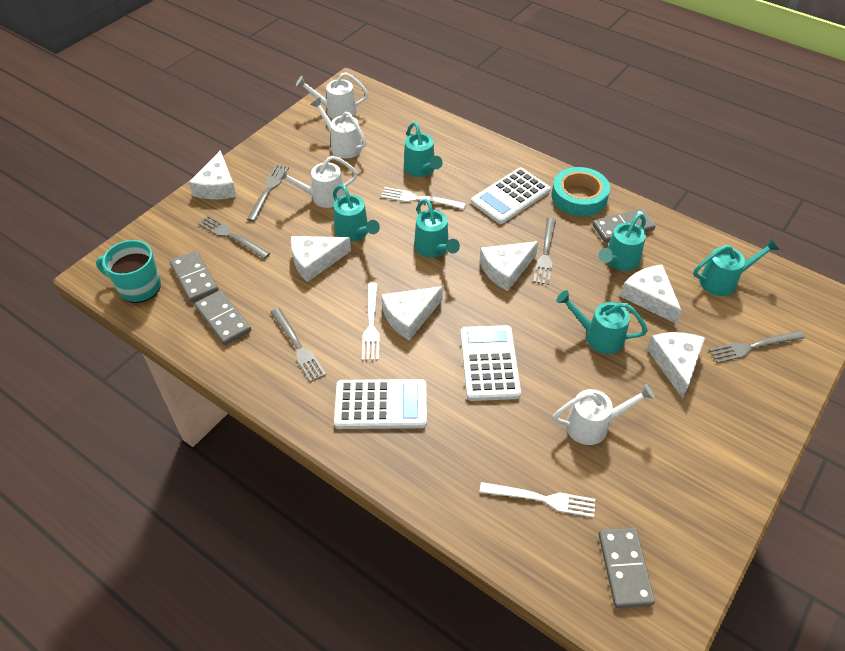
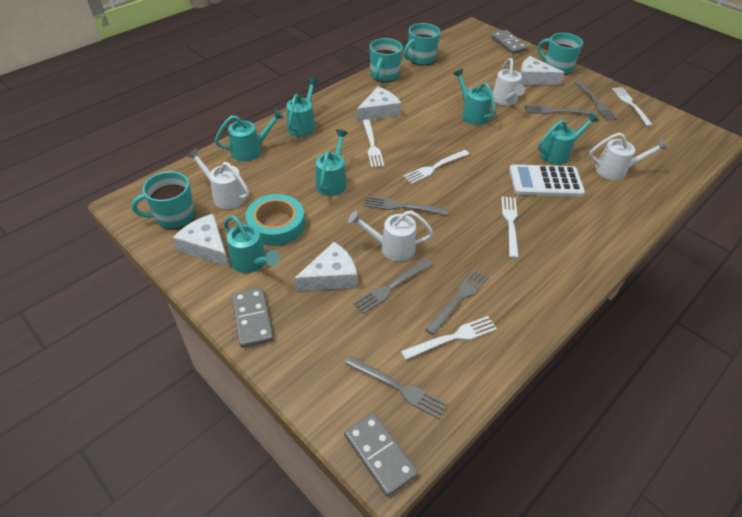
grey domino: 4 -> 3
grey fork: 5 -> 6
turquoise mug: 1 -> 4
white calculator: 3 -> 1
white cheese: 6 -> 4
white fork: 3 -> 5

